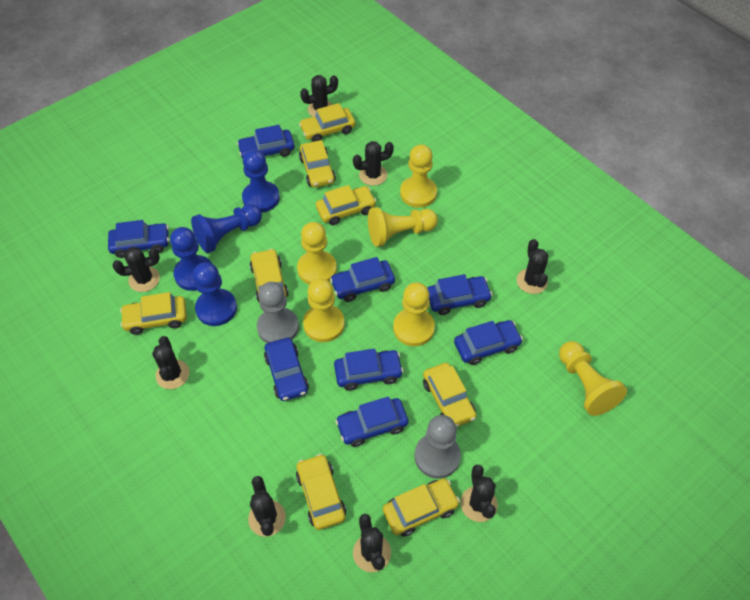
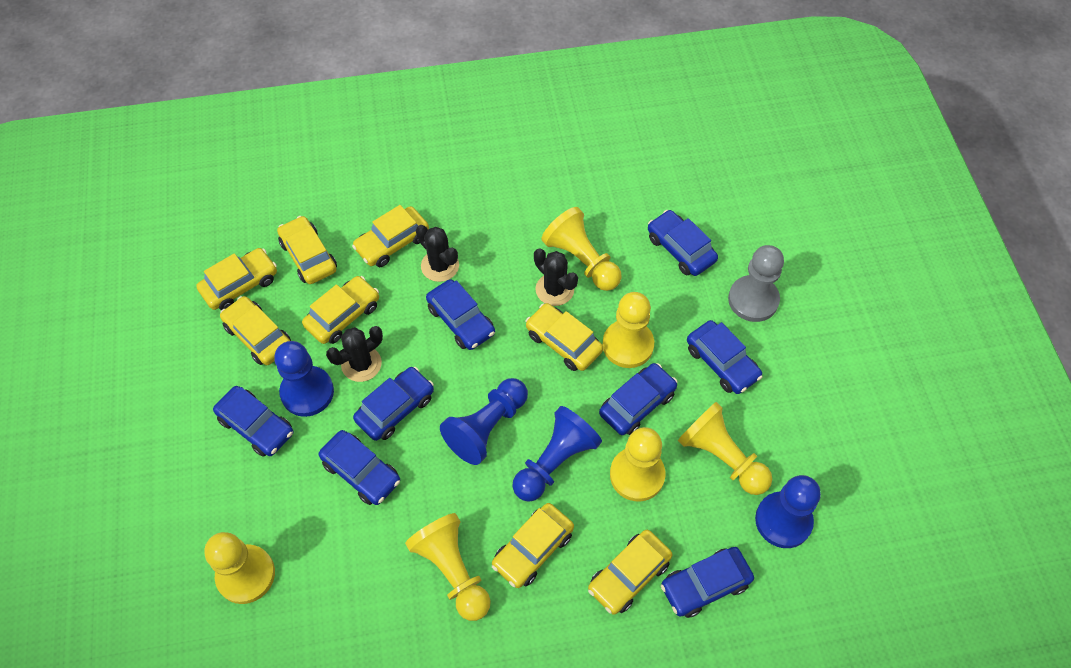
black cactus: 8 -> 3
grey pawn: 2 -> 1

